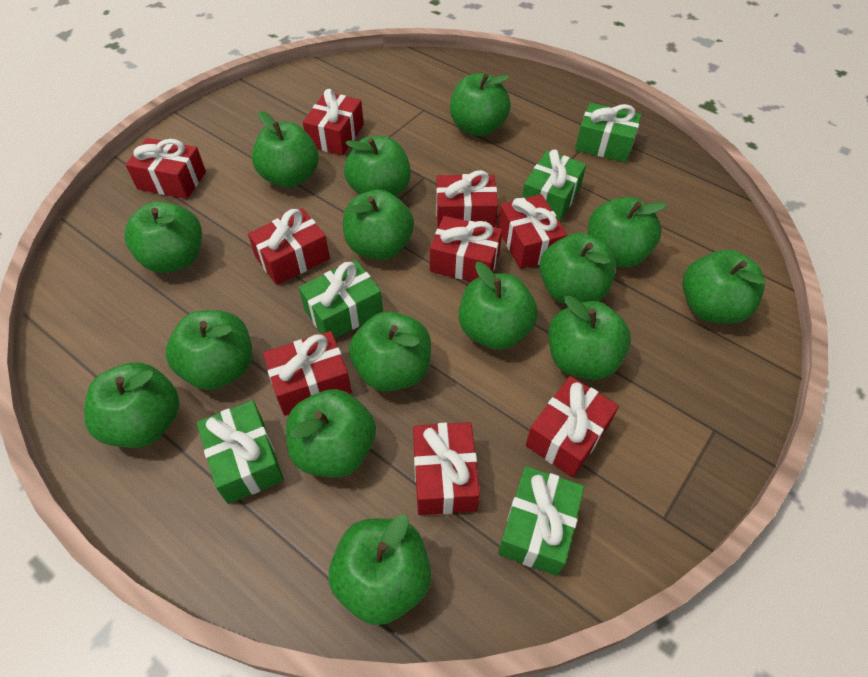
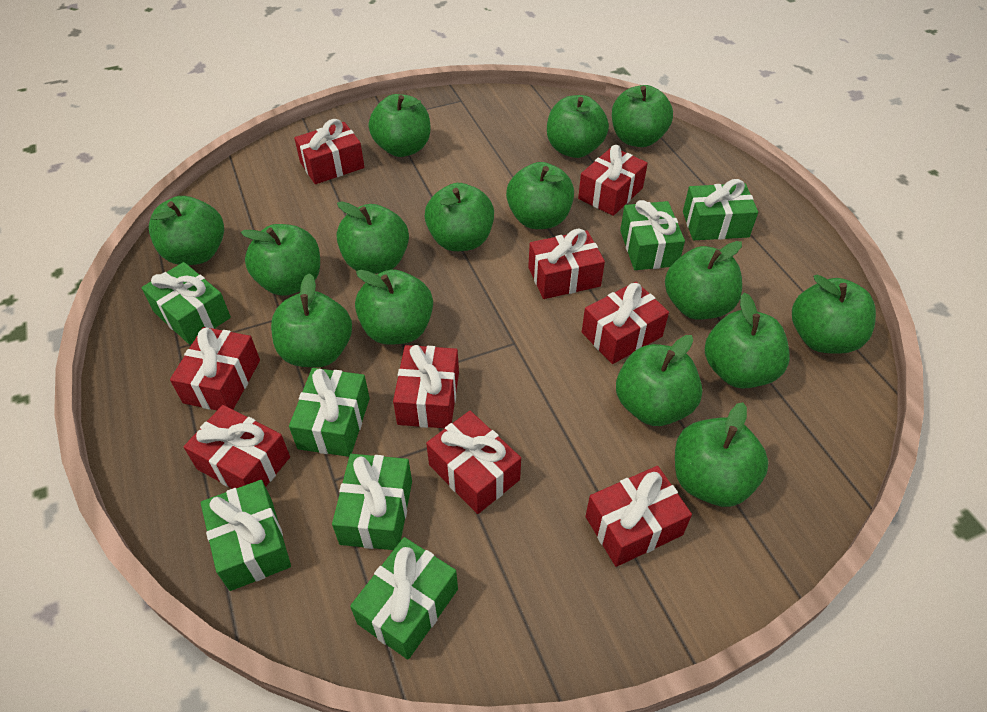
green gift: 5 -> 7

